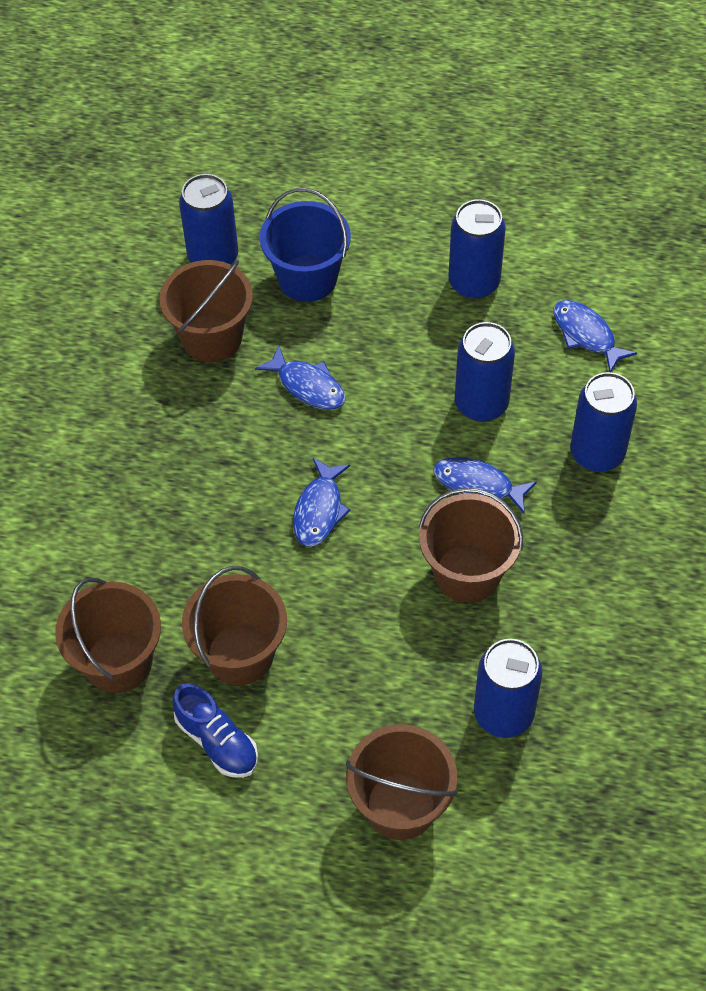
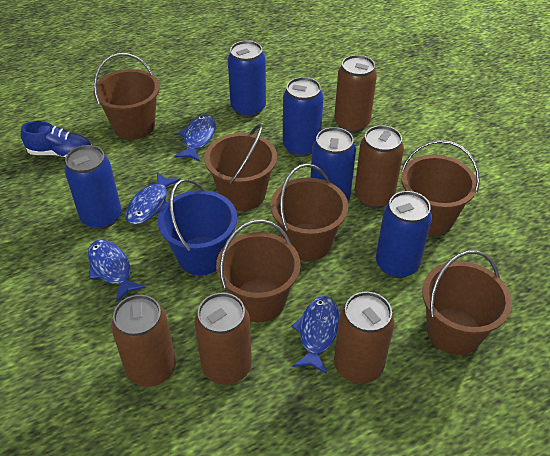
brown bucket: 5 -> 6
brown can: 0 -> 5

